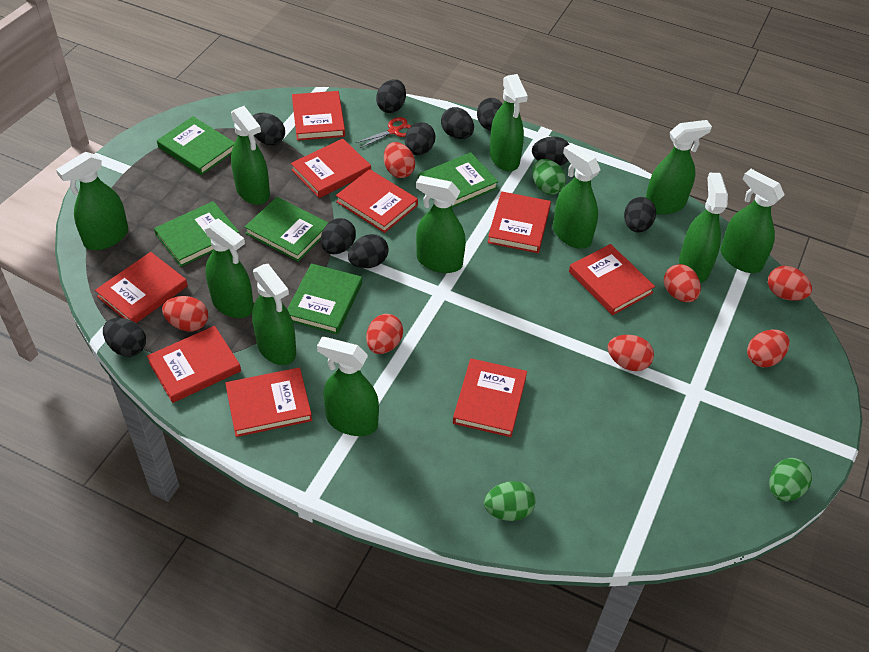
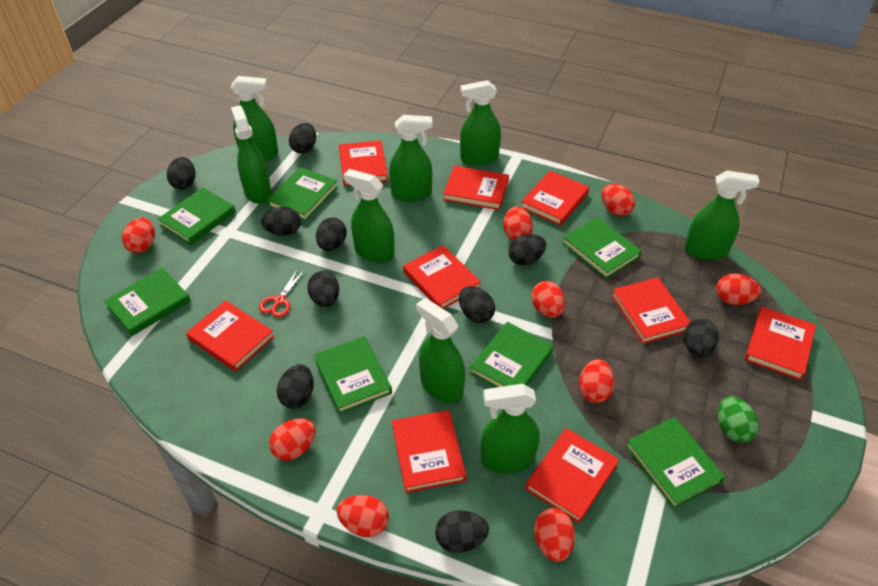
green book: 5 -> 7
green egg: 3 -> 1
green spray bottle: 11 -> 8
red egg: 7 -> 9

